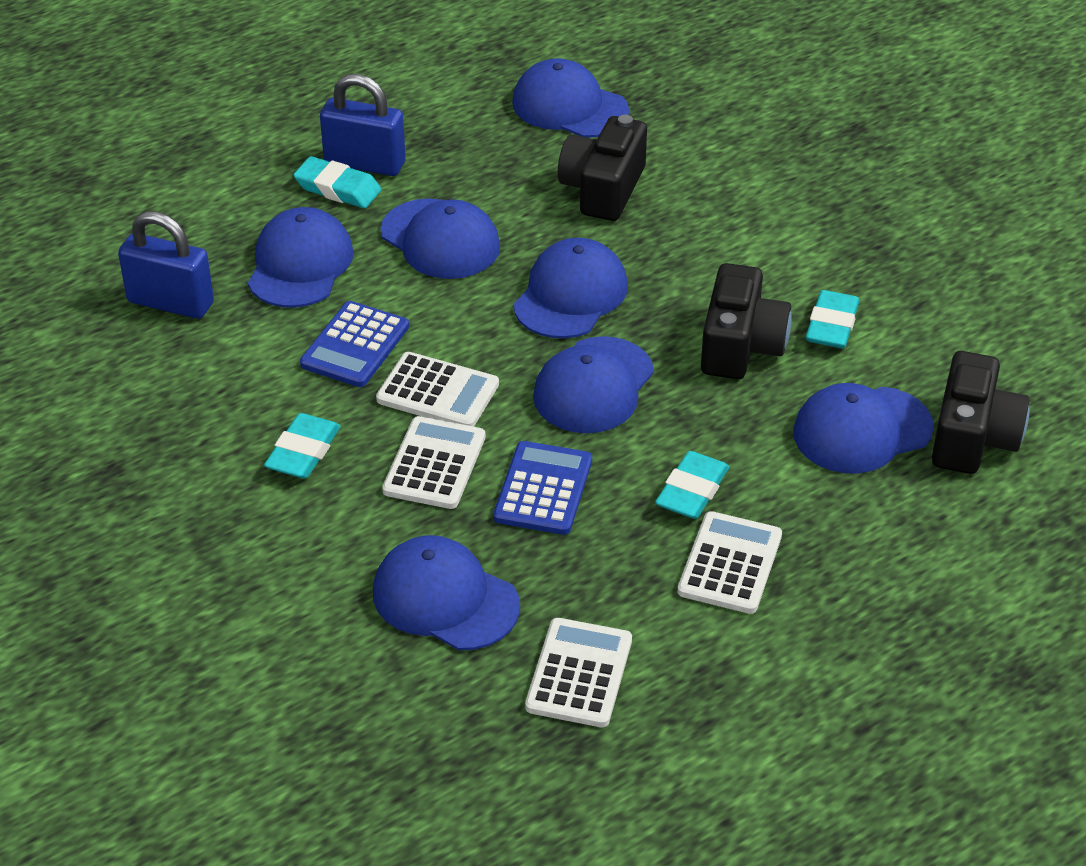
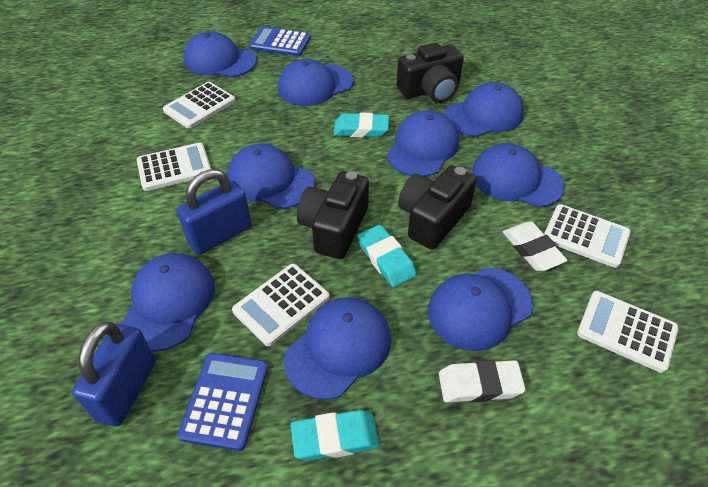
blue cap: 7 -> 9
turquoise eraser: 4 -> 3
white calculator: 4 -> 5
white eraser: 0 -> 2

